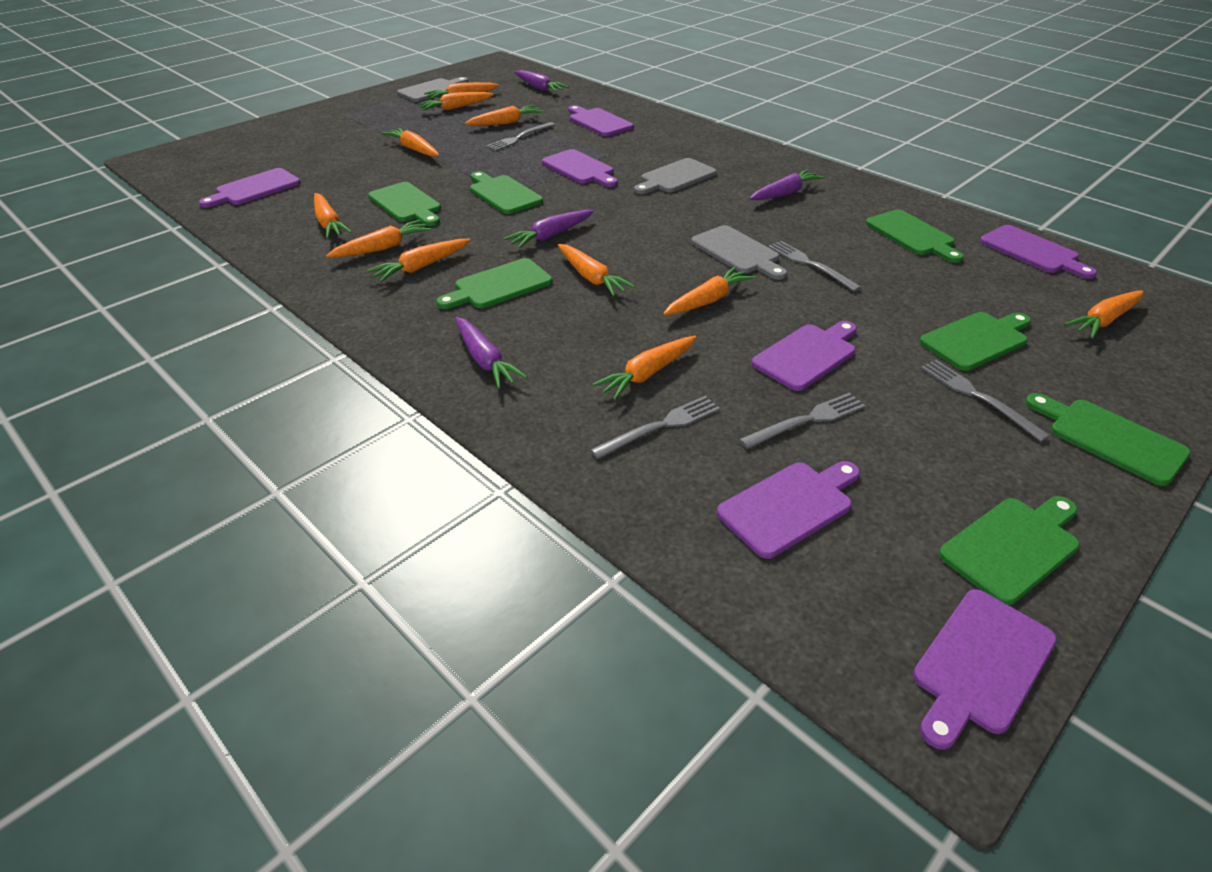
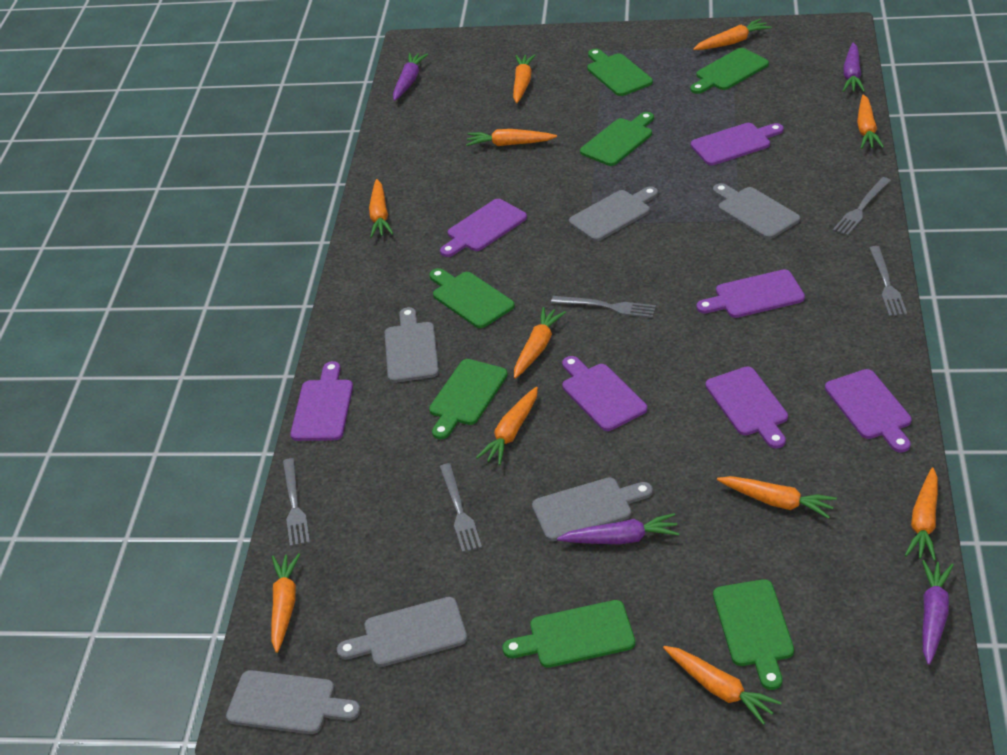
grey cutting board: 3 -> 6

